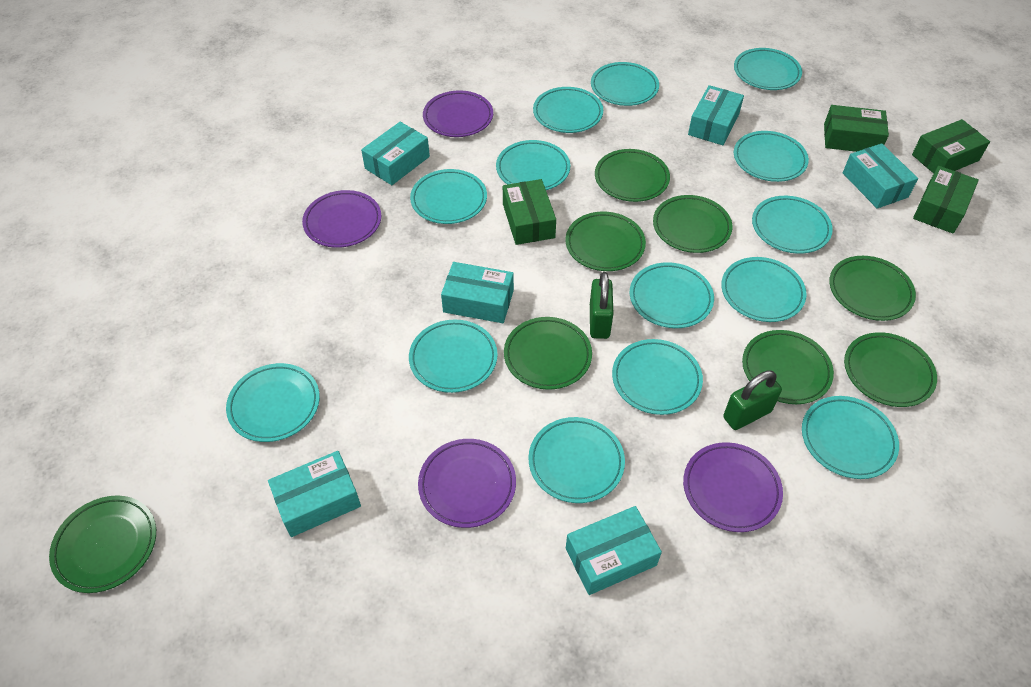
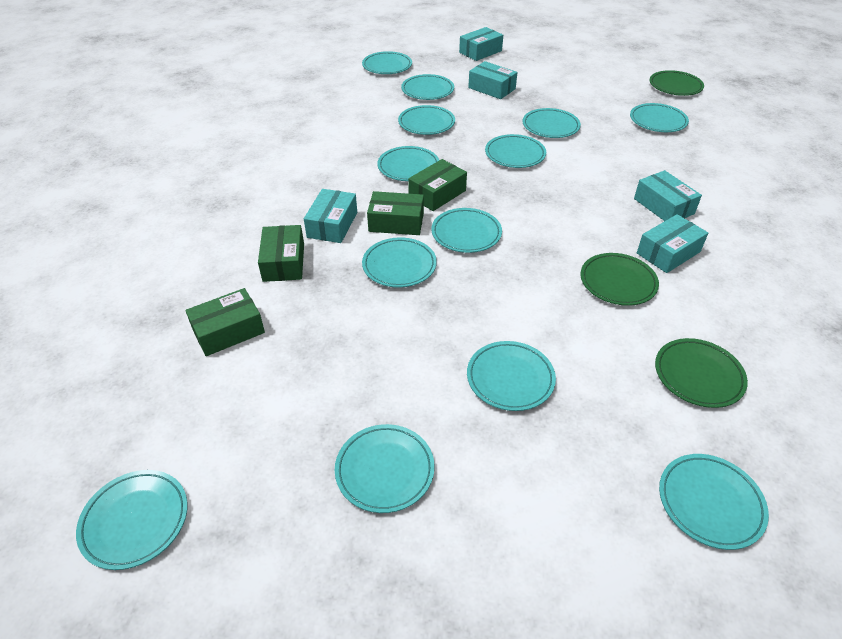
green padlock: 2 -> 0
green plate: 8 -> 3
purple plate: 4 -> 0
turquoise box: 6 -> 5
turquoise plate: 14 -> 13

